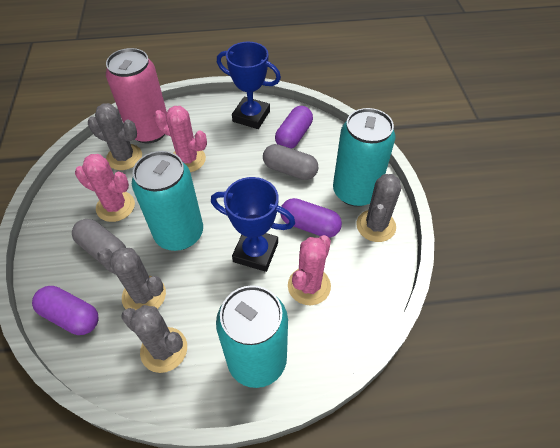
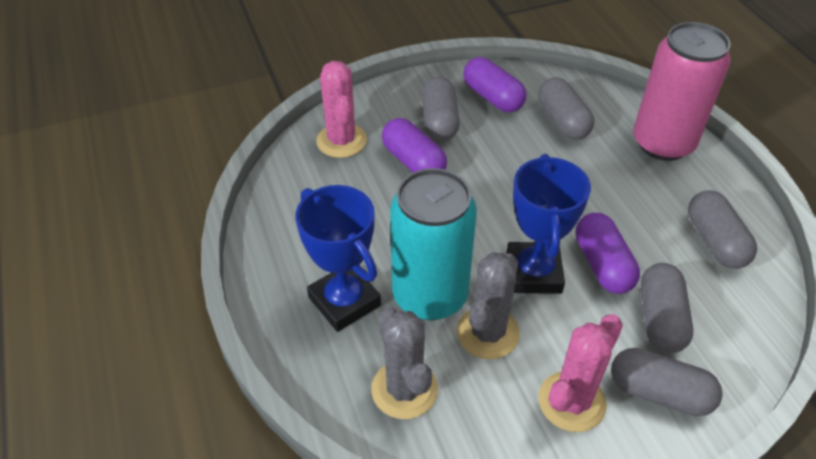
grey cactus: 4 -> 2
grey capsule: 2 -> 5
pink cactus: 3 -> 2
turquoise can: 3 -> 1

